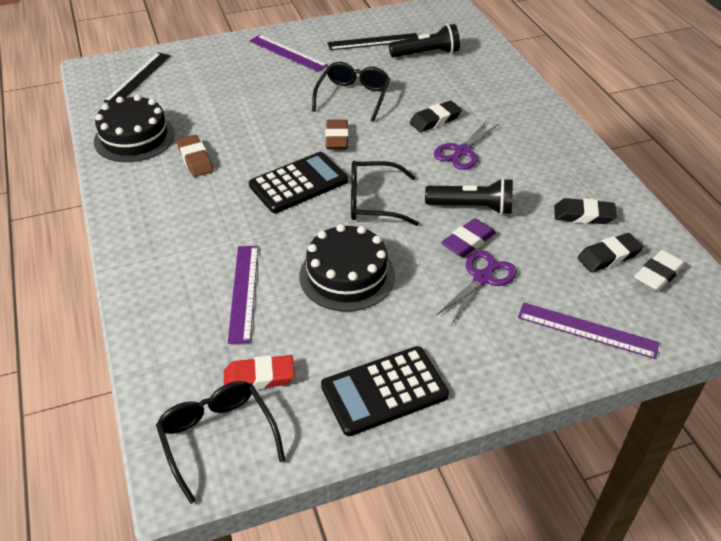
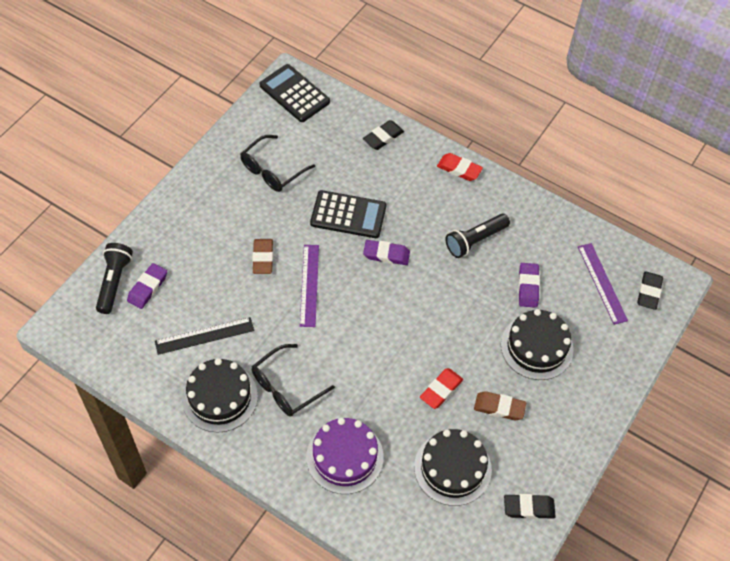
black cake: 2 -> 3
black glasses: 3 -> 2
black ruler: 2 -> 1
purple cake: 0 -> 1
purple eraser: 1 -> 3
purple ruler: 3 -> 2
purple scissors: 2 -> 0
red eraser: 1 -> 2
white eraser: 1 -> 0

